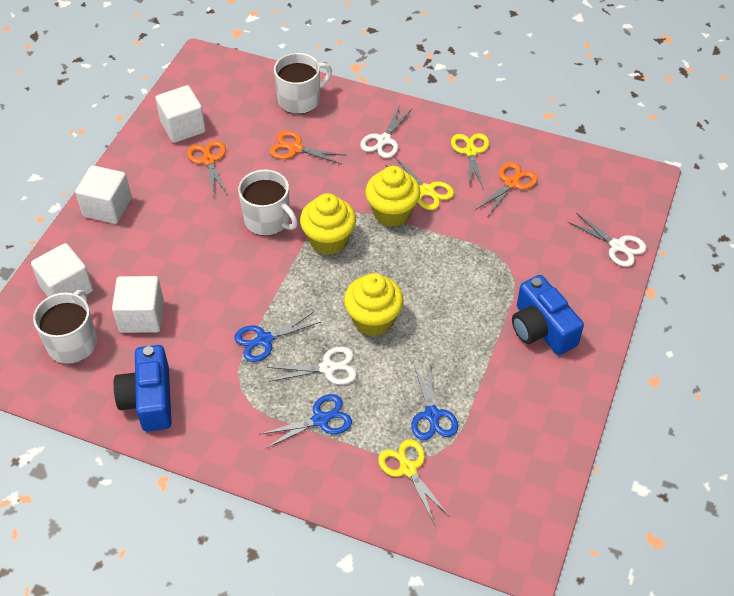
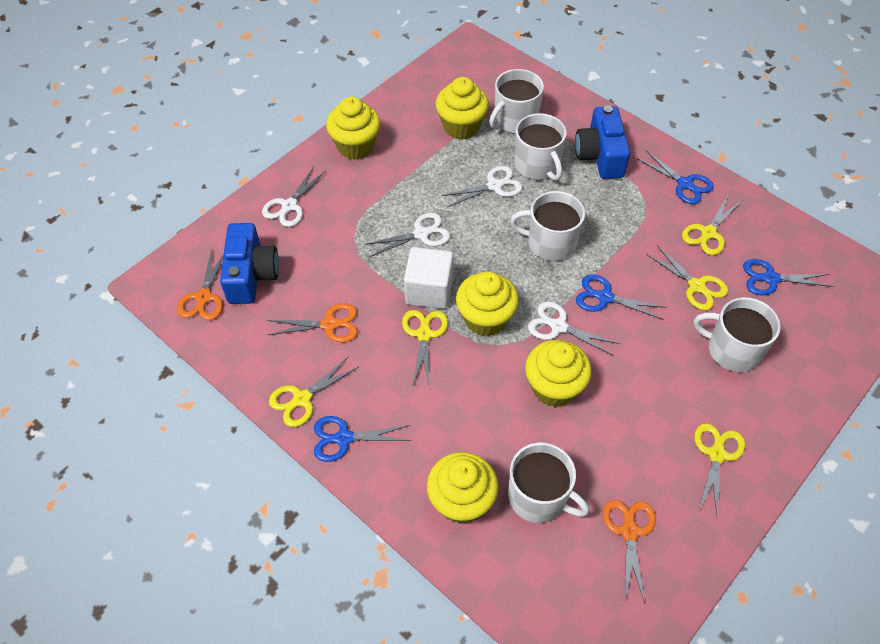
blue scissors: 3 -> 4
white cube: 4 -> 1
white mug: 3 -> 5
white scissors: 3 -> 4
yellow cupcake: 3 -> 5
yellow scissors: 3 -> 5

